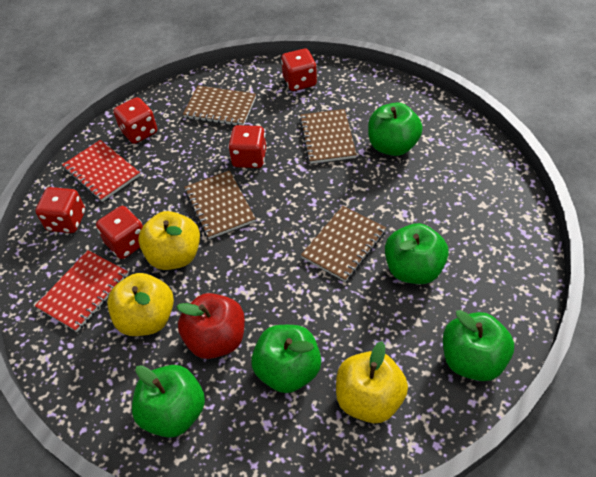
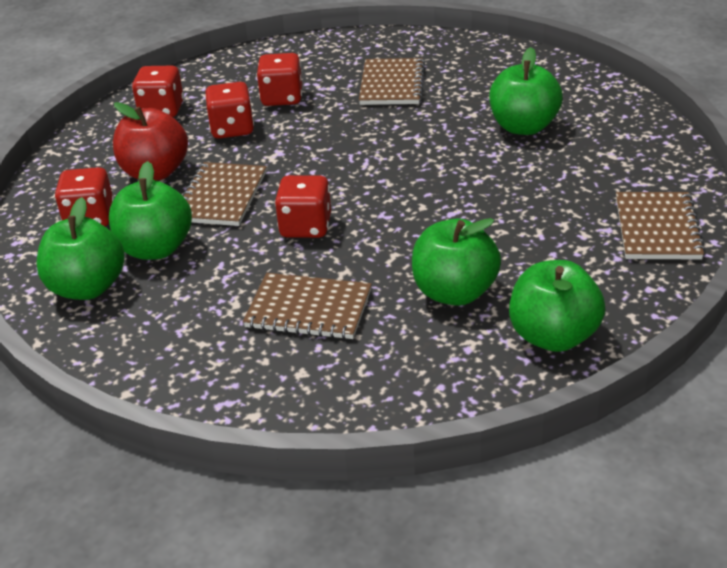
red notebook: 2 -> 0
yellow apple: 3 -> 0

